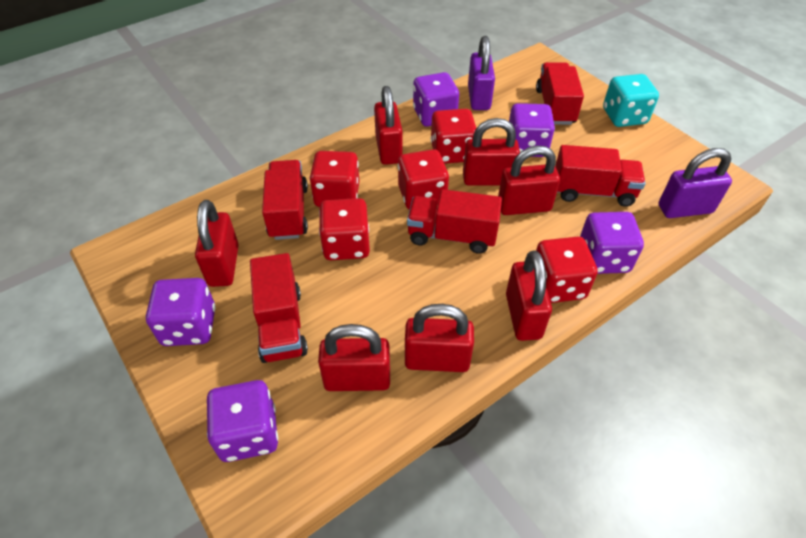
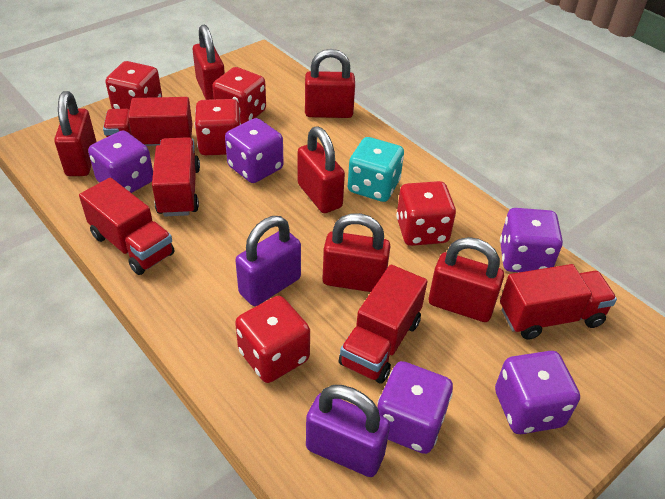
red padlock: 7 -> 6

